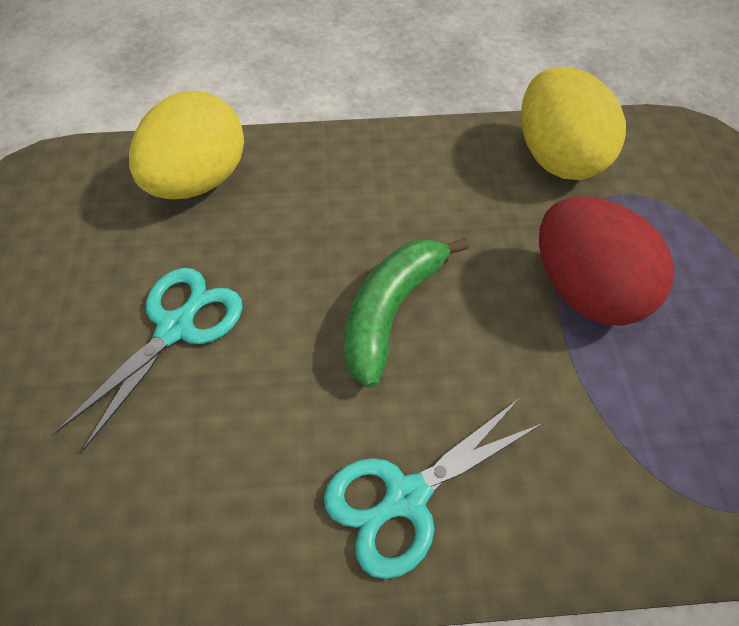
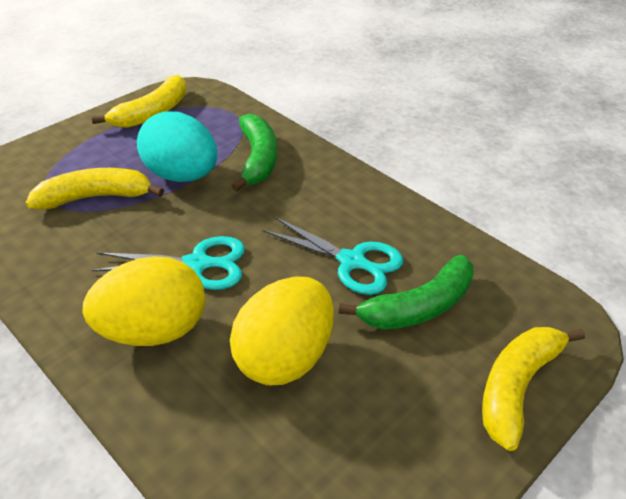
green banana: 1 -> 2
red egg: 1 -> 0
turquoise egg: 0 -> 1
yellow banana: 0 -> 3

